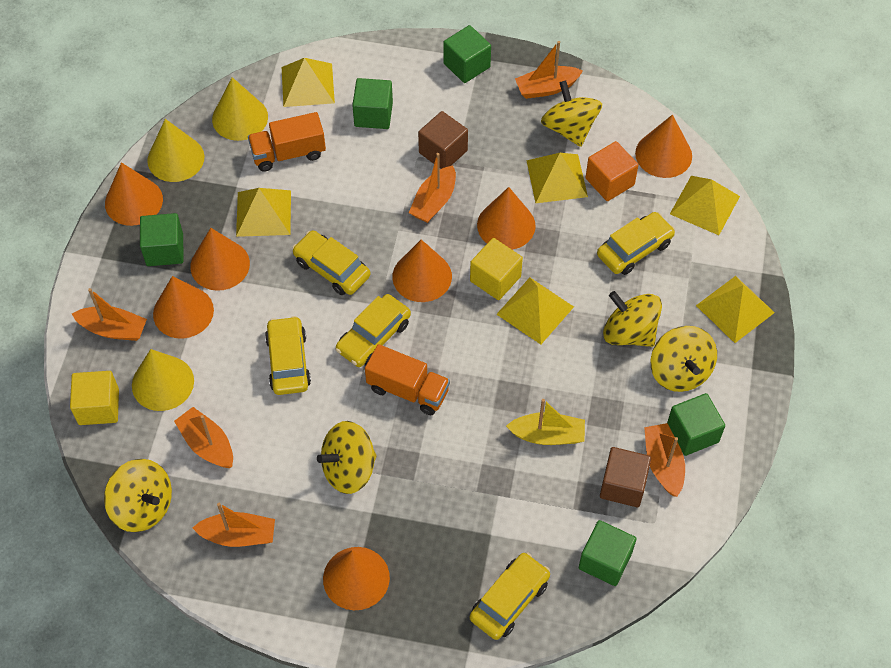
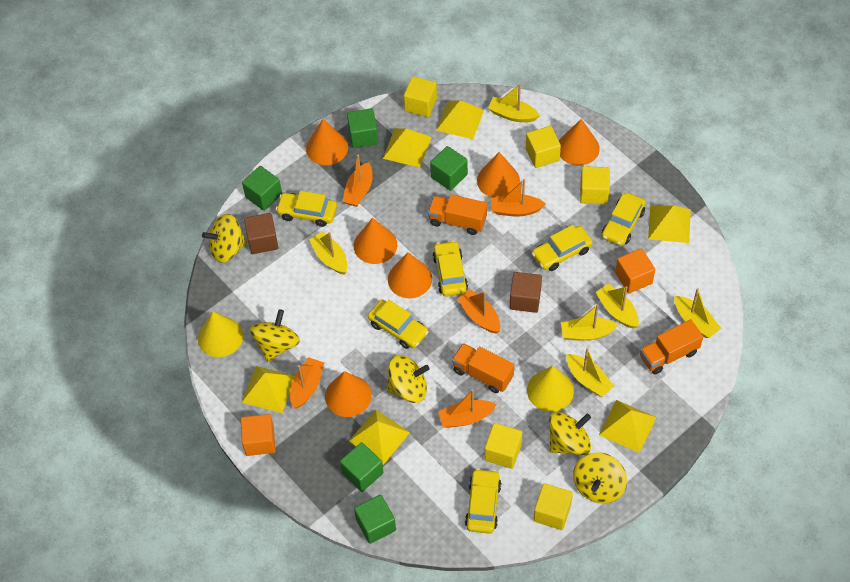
orange boat: 6 -> 5
orange cone: 7 -> 6
orange cube: 1 -> 2
orange truck: 2 -> 3
yellow boat: 1 -> 6
yellow car: 5 -> 6
yellow cone: 3 -> 2
yellow cube: 2 -> 5

